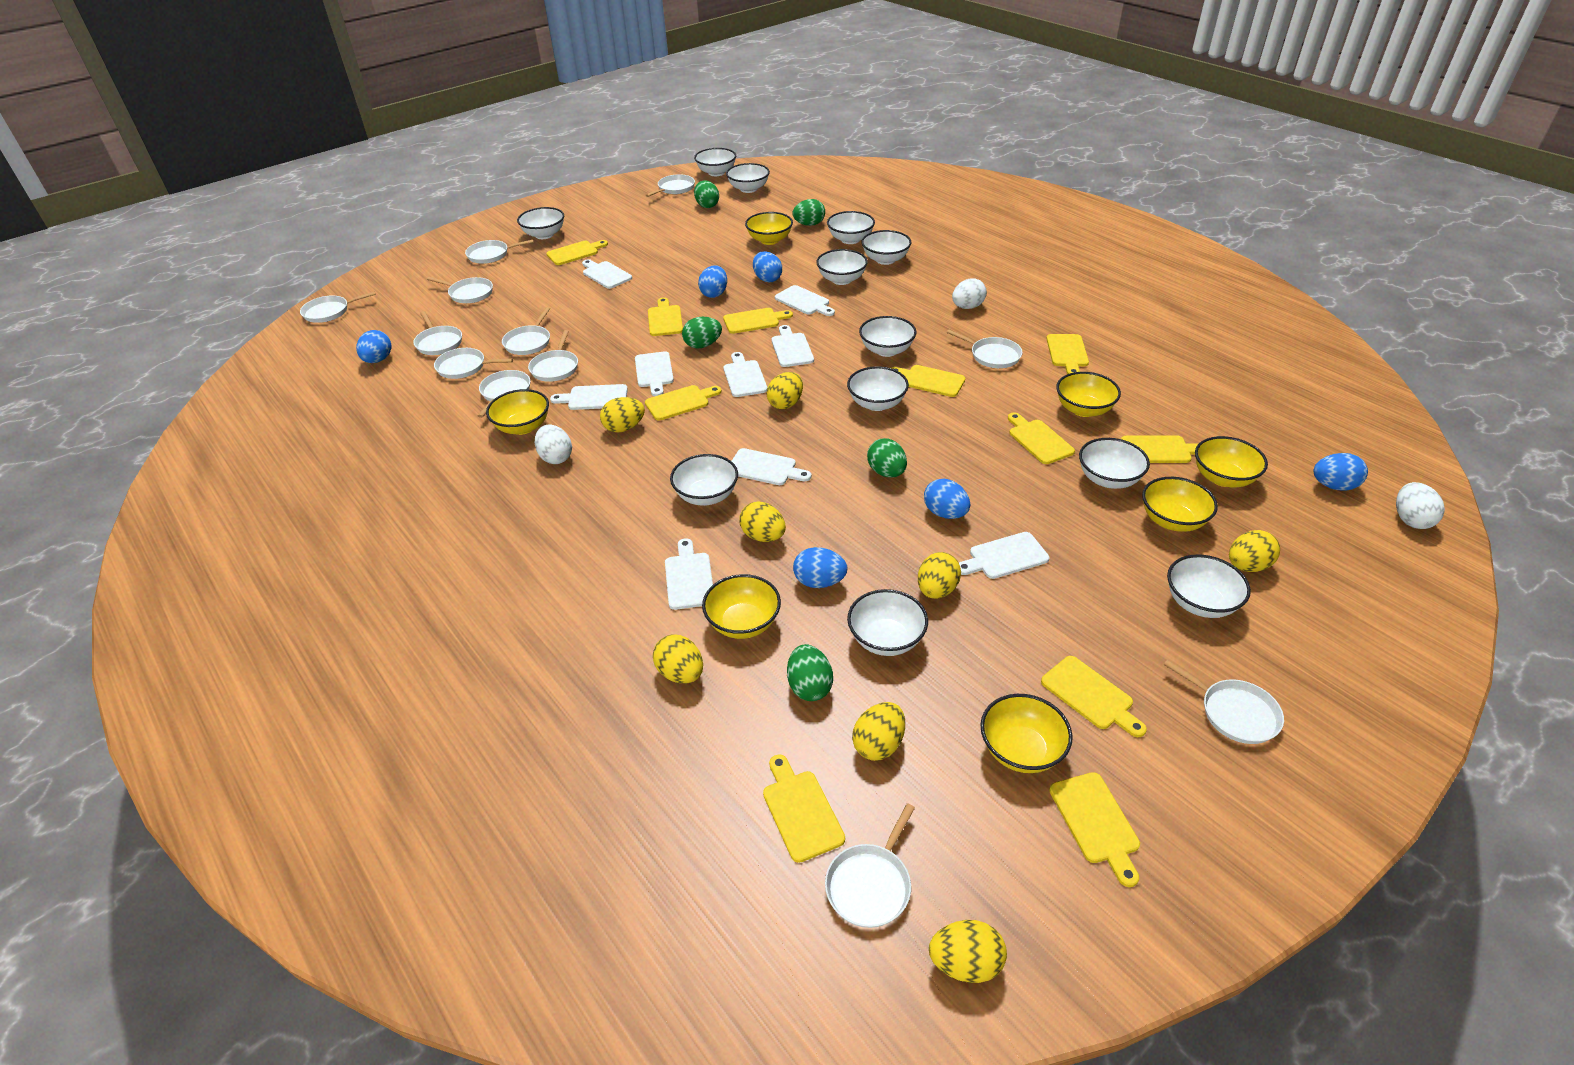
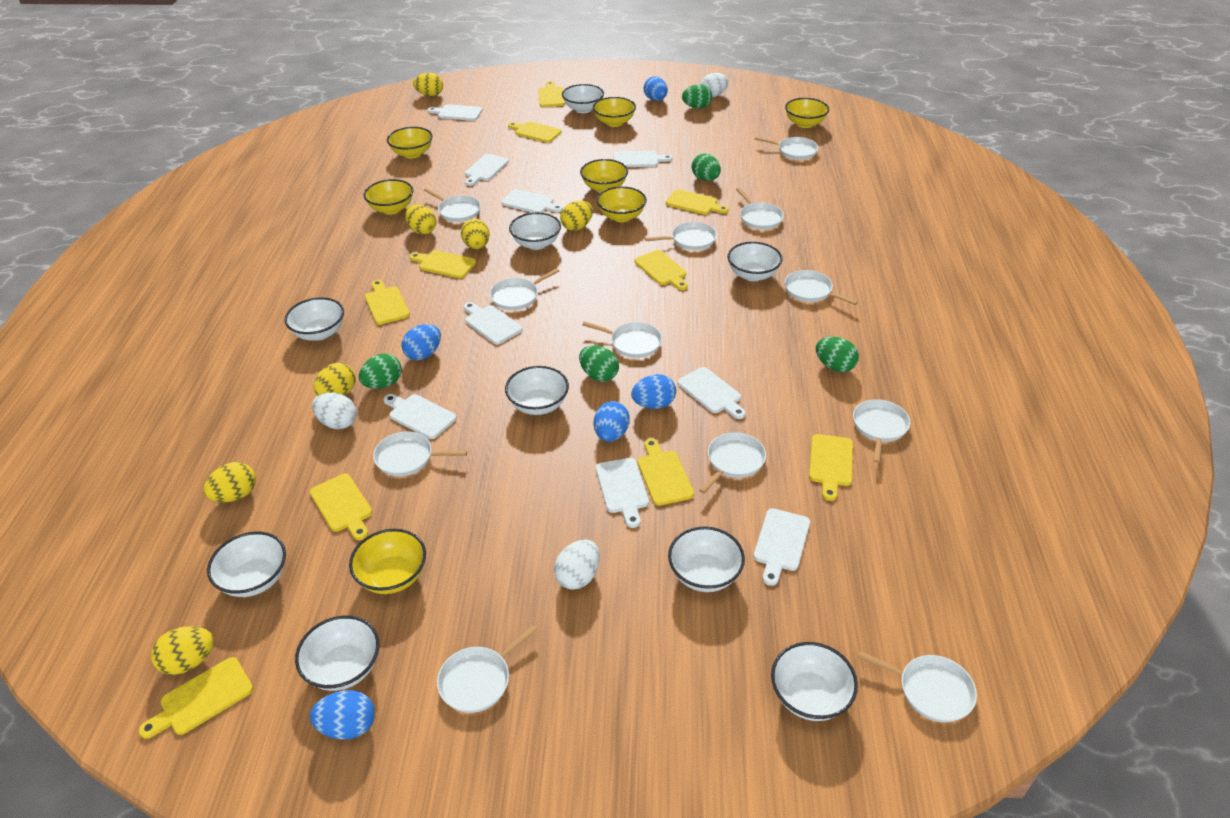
blue egg: 6 -> 5
white bowl: 12 -> 9
yellow cutting board: 11 -> 10
yellow egg: 8 -> 7

